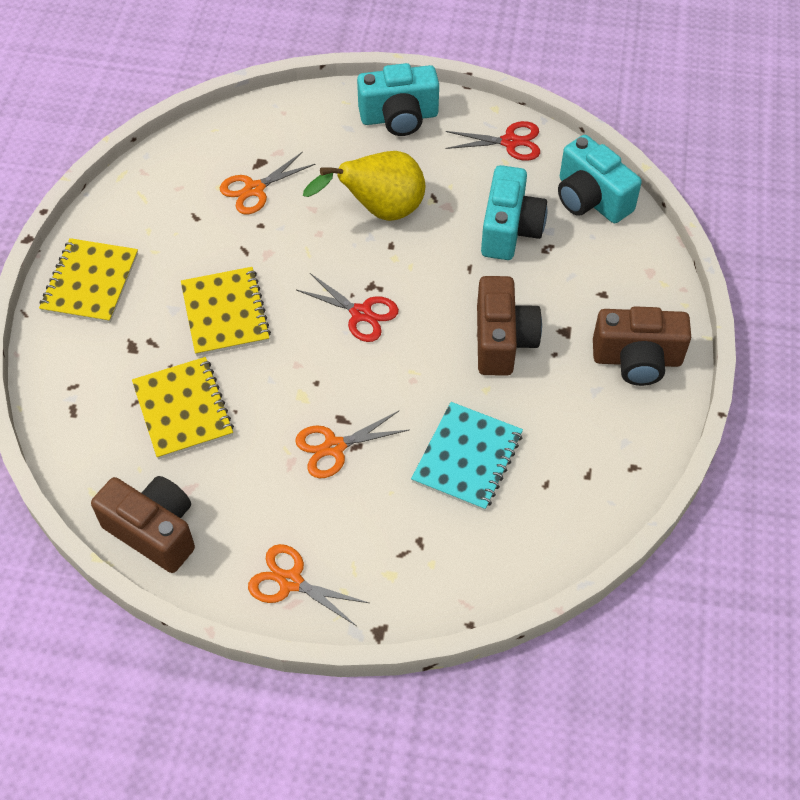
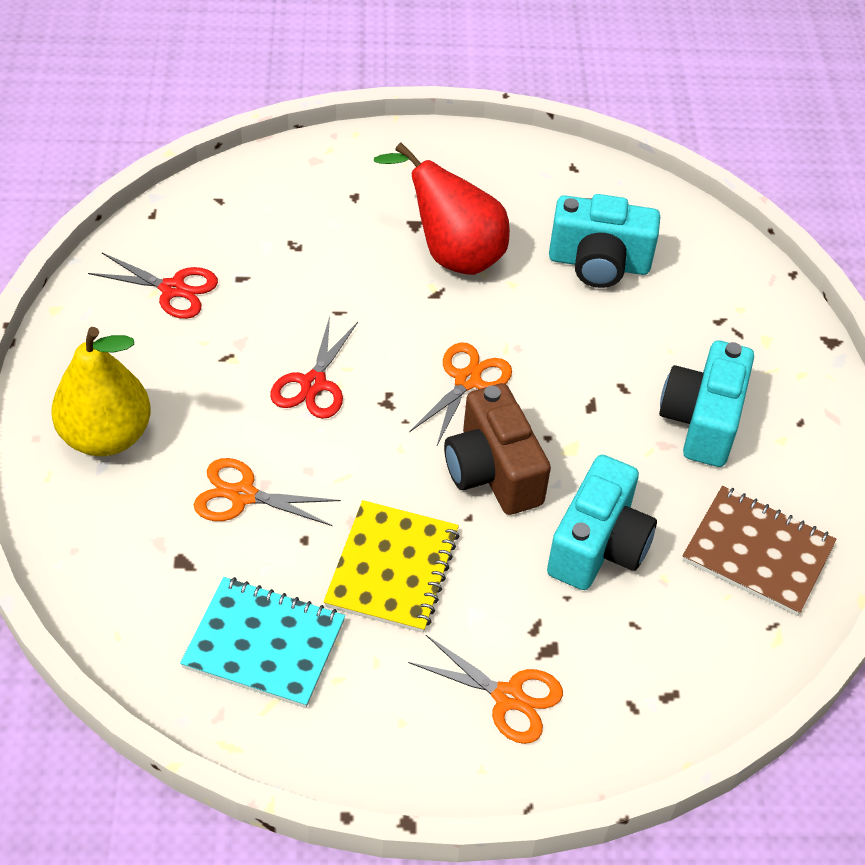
brown camera: 3 -> 1
brown notebook: 0 -> 1
red pear: 0 -> 1
yellow notebook: 3 -> 1

